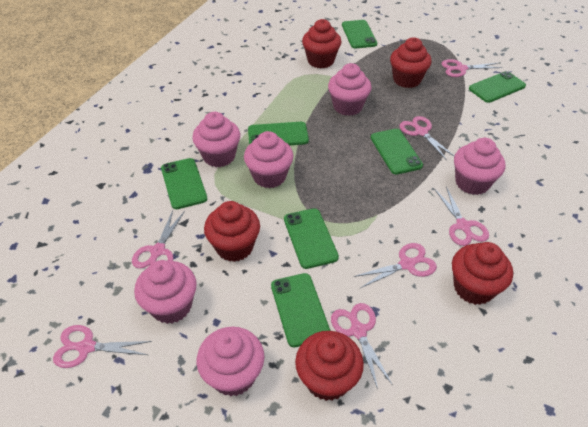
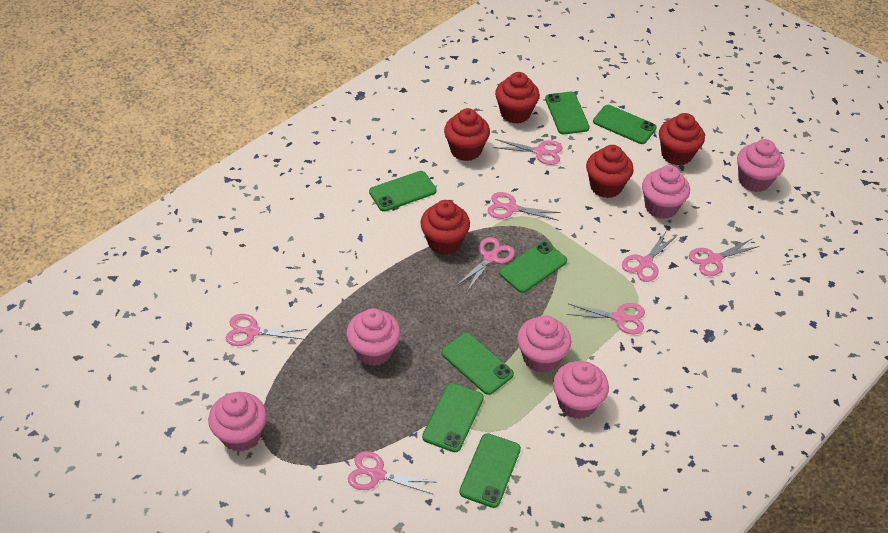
pink scissors: 7 -> 8

